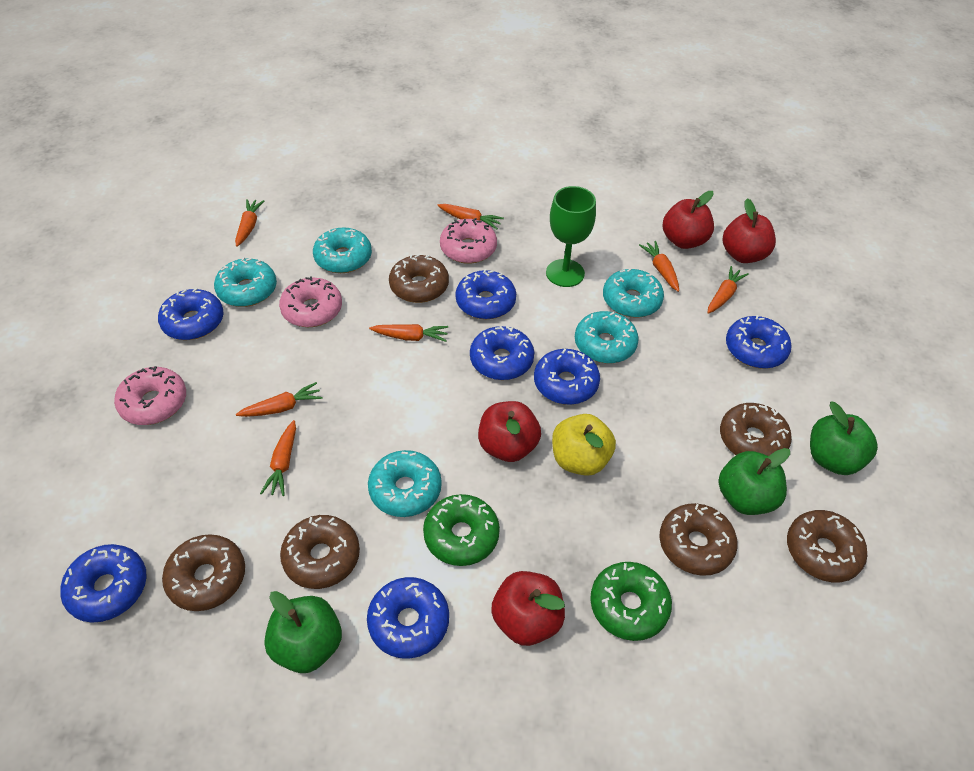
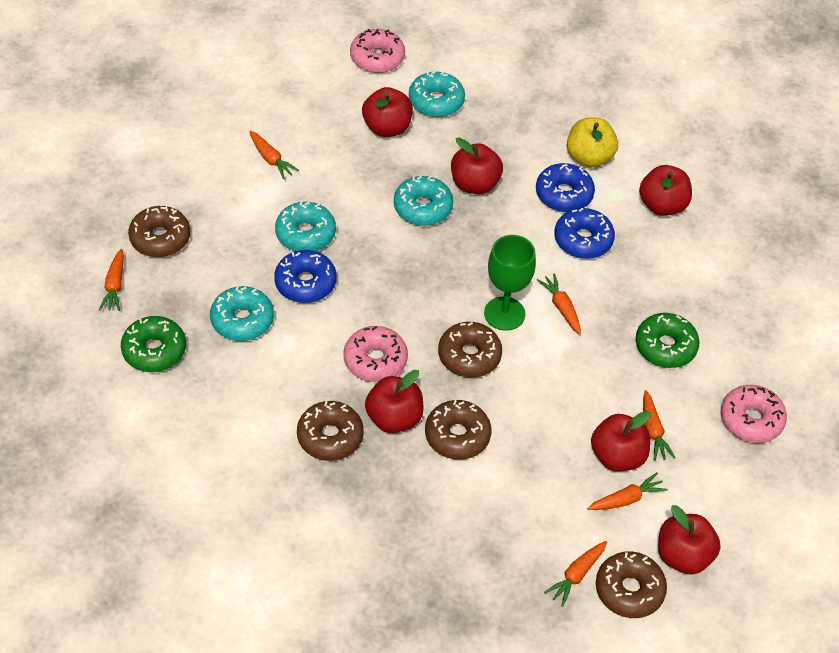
blue donut: 7 -> 3
brown donut: 6 -> 5
green apple: 3 -> 0
orange carrot: 7 -> 6
red apple: 4 -> 6
turquoise donut: 5 -> 4

